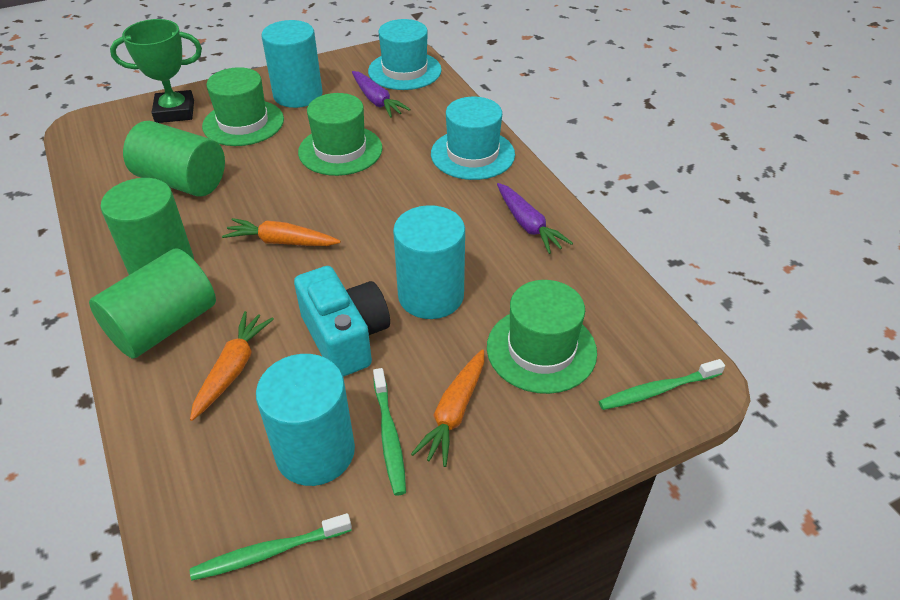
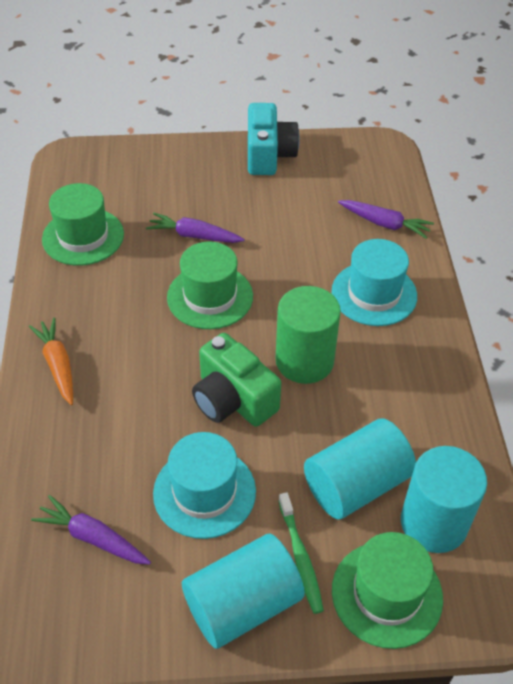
green camera: 0 -> 1
green cylinder: 3 -> 1
green toothbrush: 3 -> 1
green trophy: 1 -> 0
orange carrot: 3 -> 1
purple carrot: 2 -> 3

